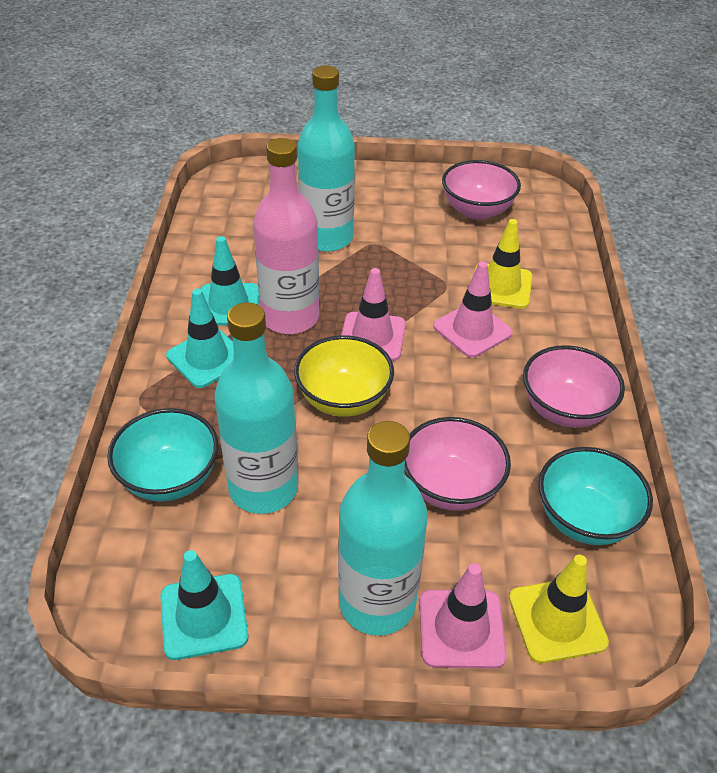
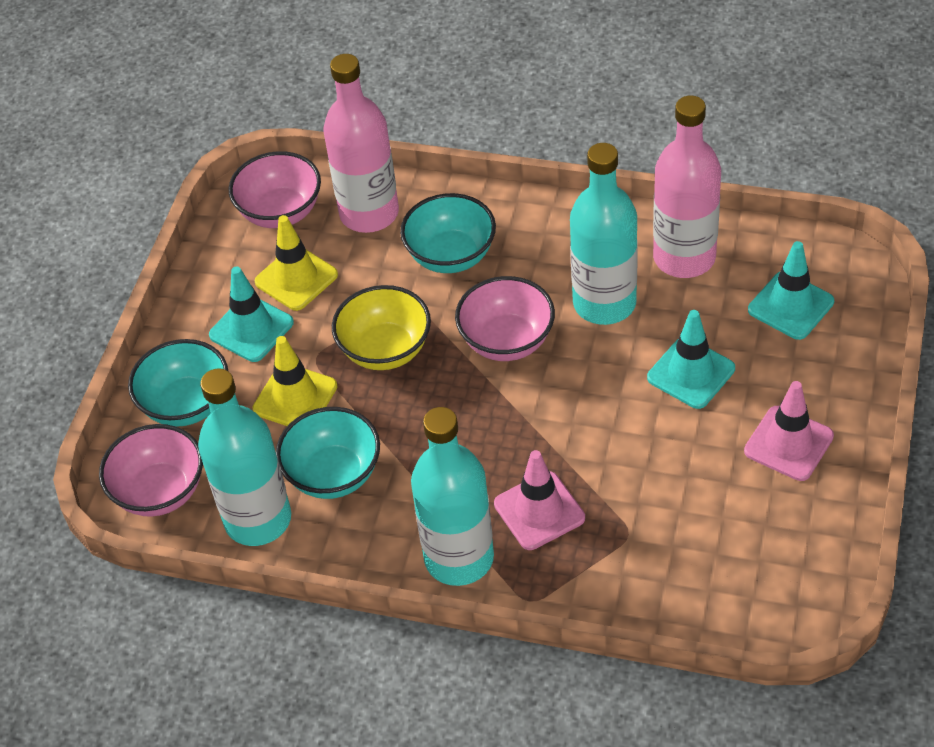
pink bottle: 1 -> 2
pink traffic cone: 3 -> 2
turquoise bowl: 2 -> 3

